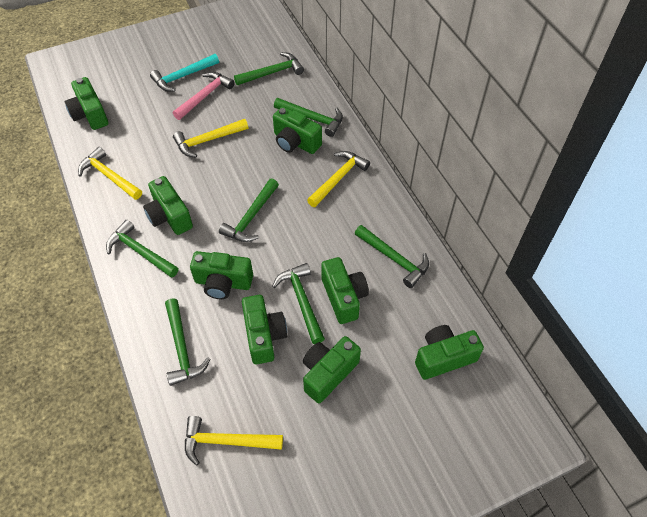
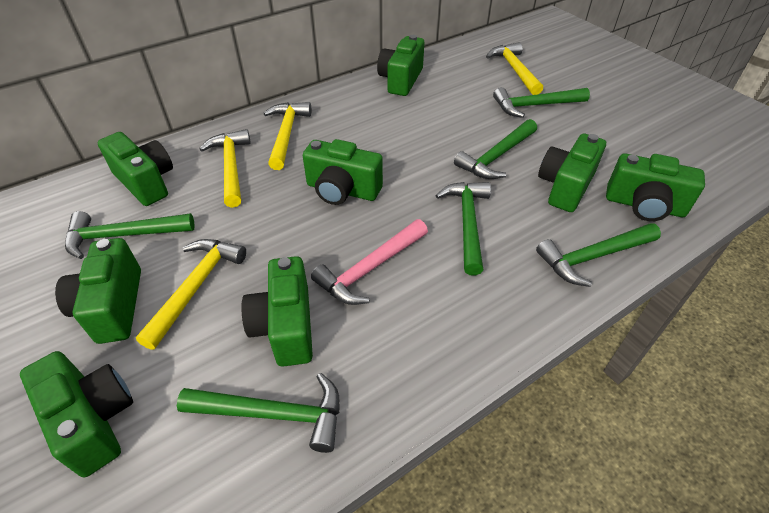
green hammer: 7 -> 6
turquoise hammer: 1 -> 0

